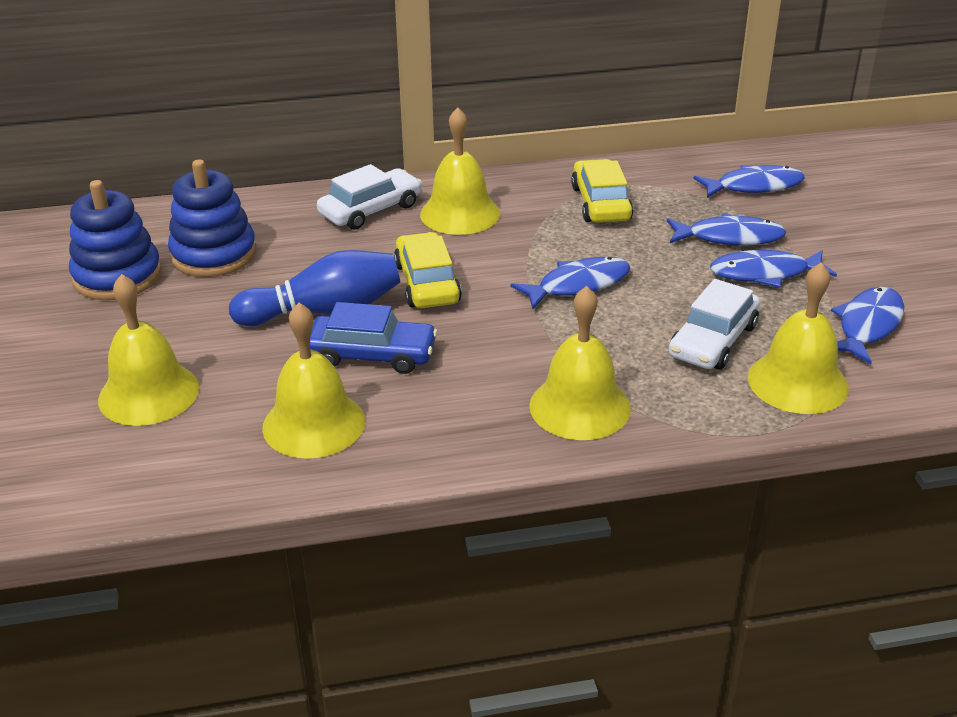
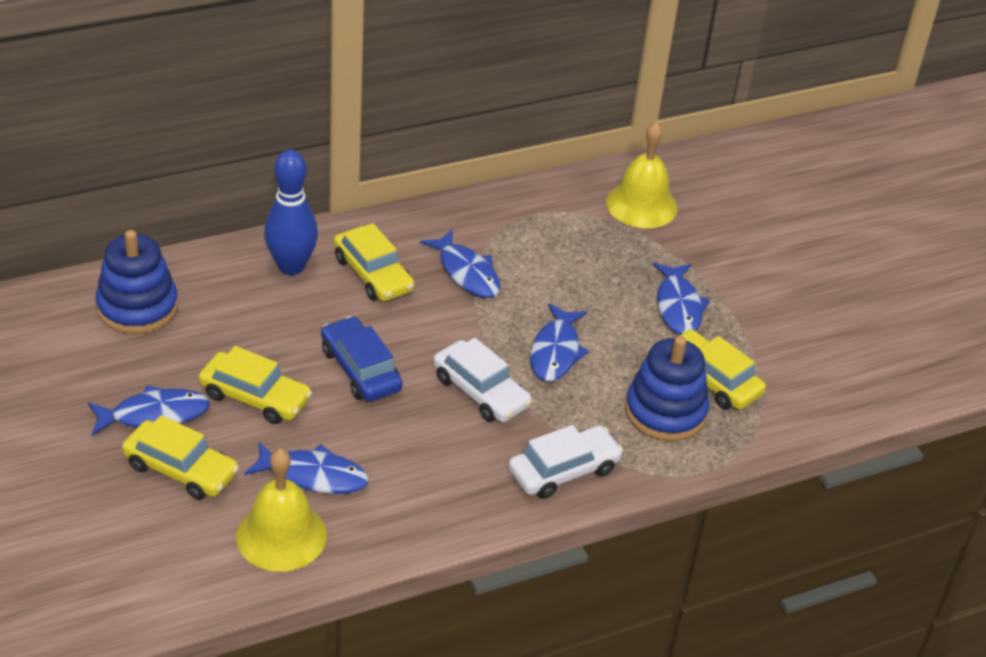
yellow bell: 5 -> 2
yellow car: 2 -> 4

